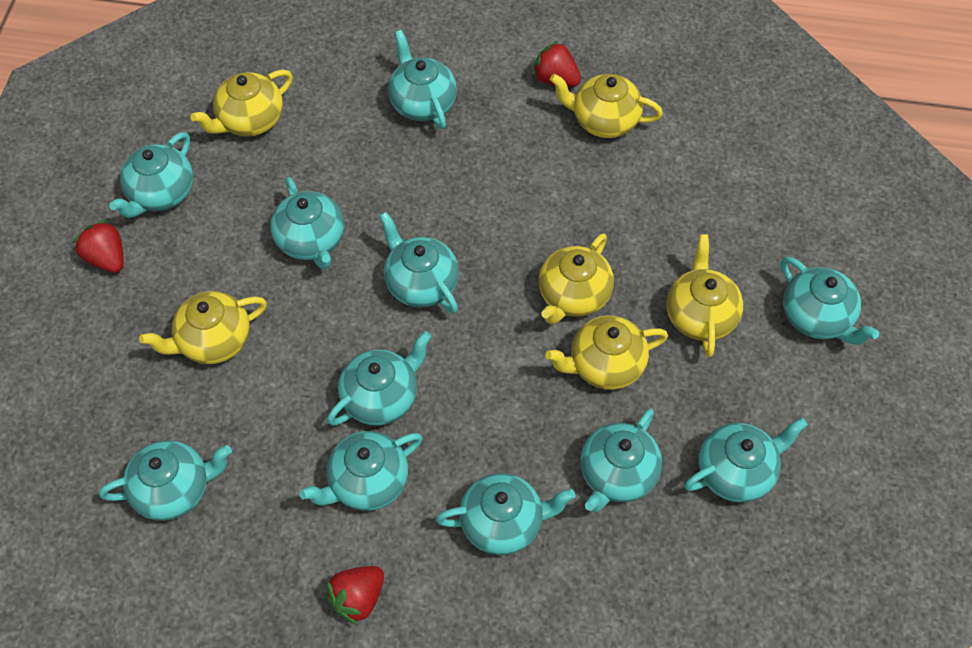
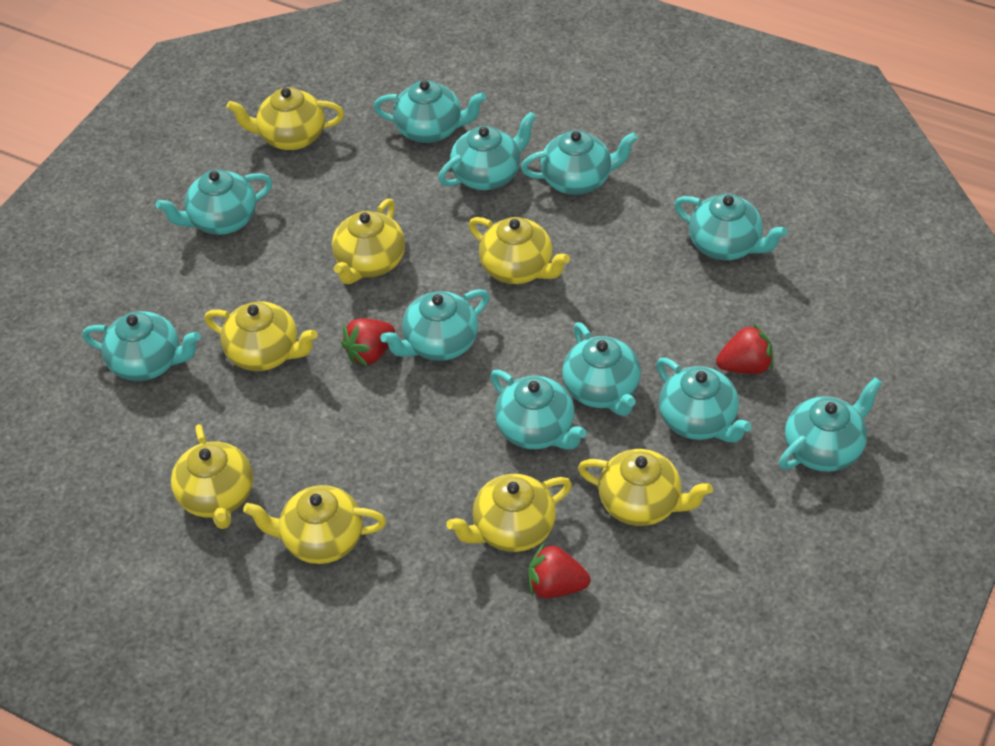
yellow teapot: 6 -> 8

